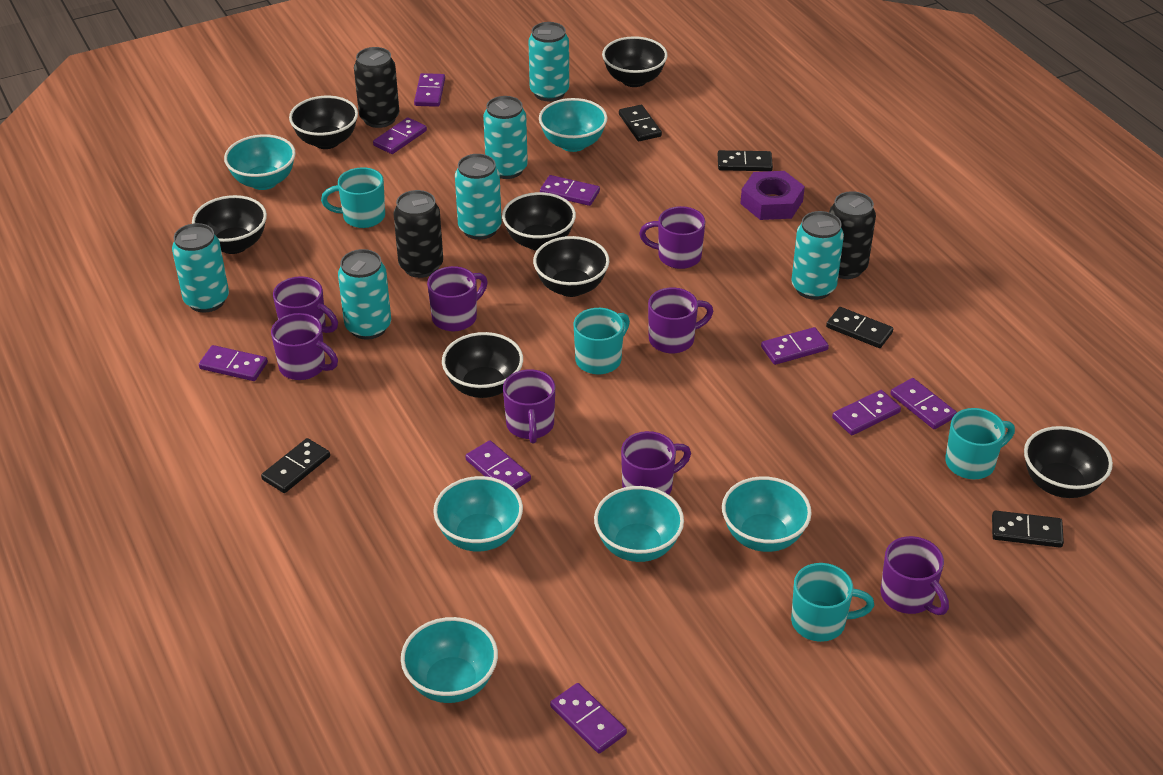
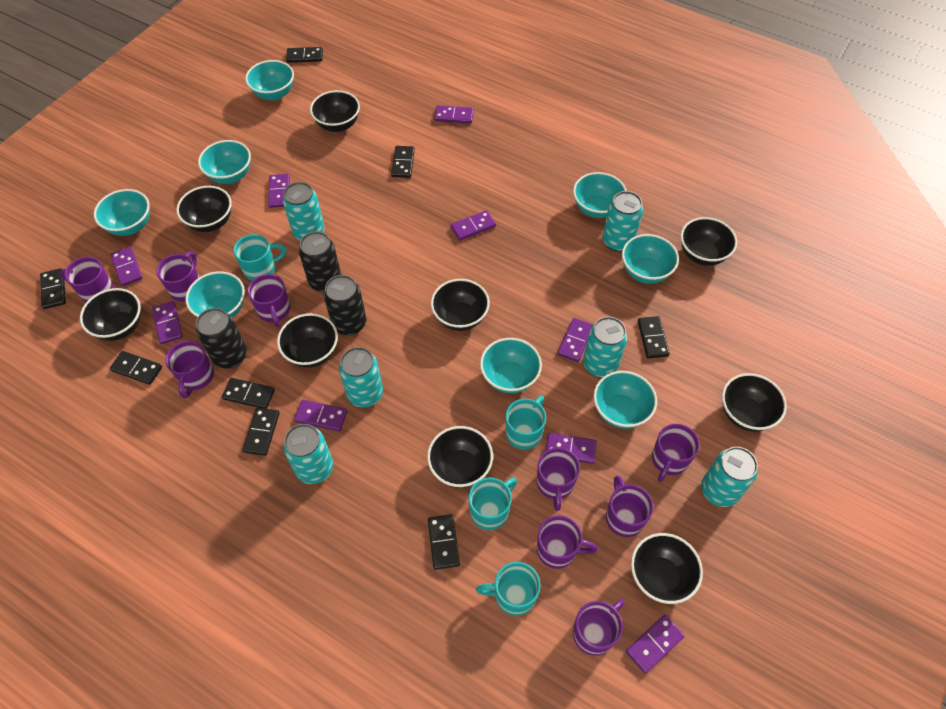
black bowl: 7 -> 9
black domino: 5 -> 8
purple mug: 8 -> 9
purple nut: 1 -> 0
turquoise bowl: 6 -> 8

